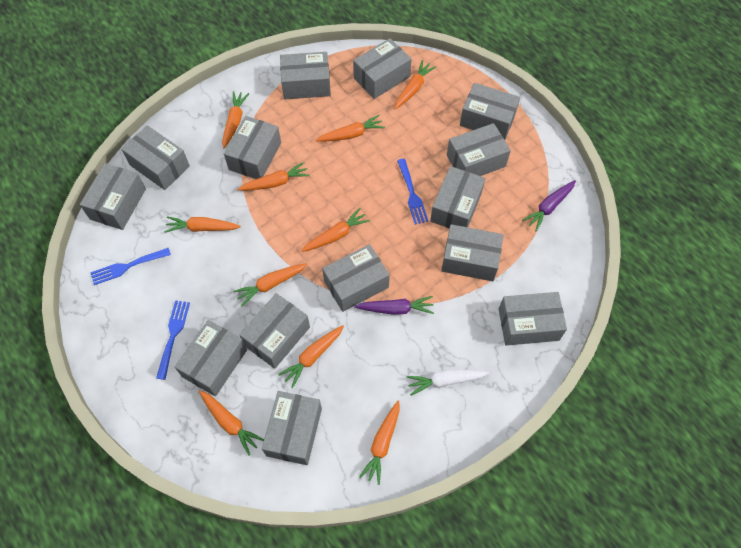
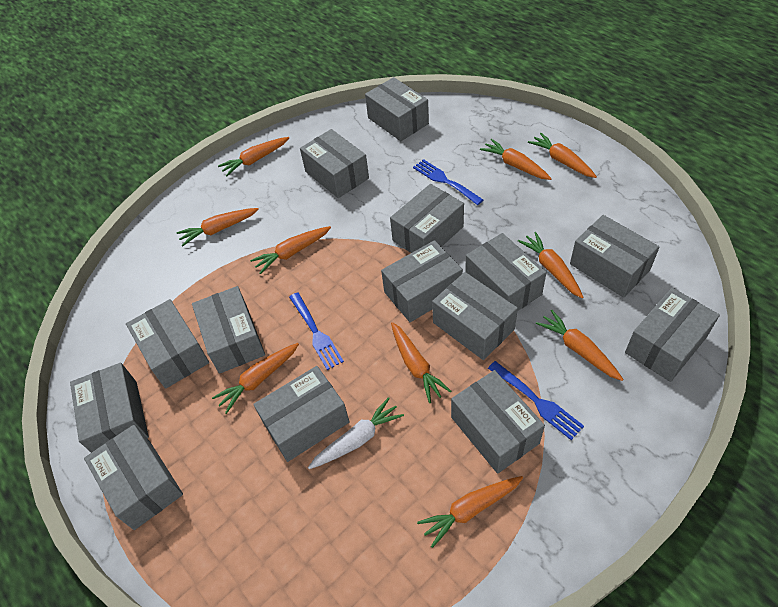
purple carrot: 2 -> 0

